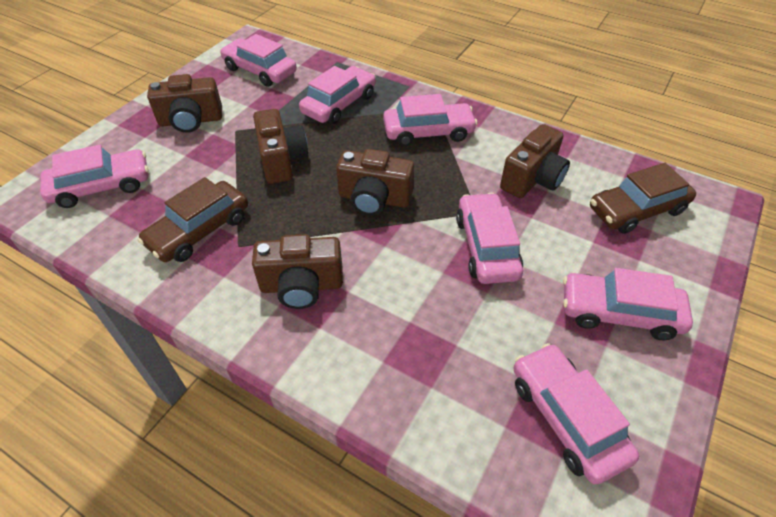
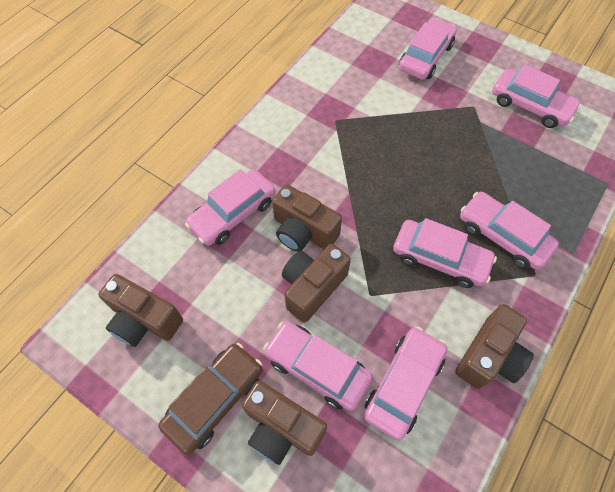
brown car: 2 -> 1

